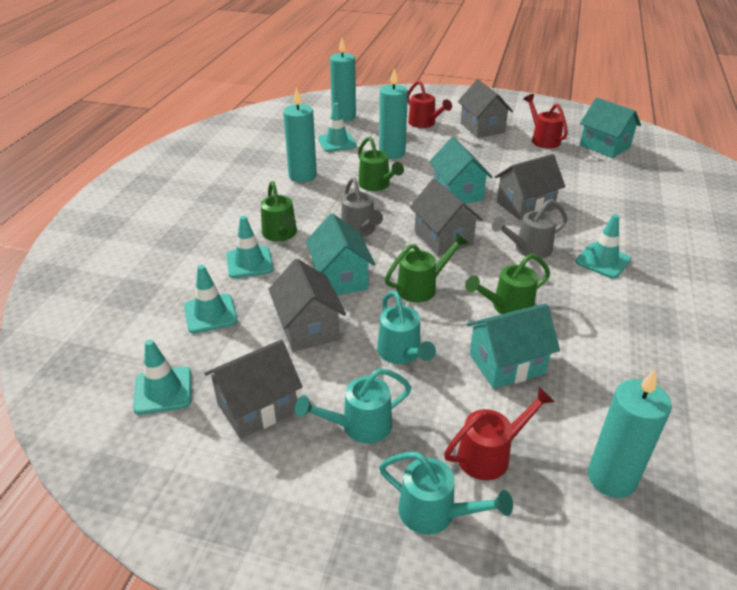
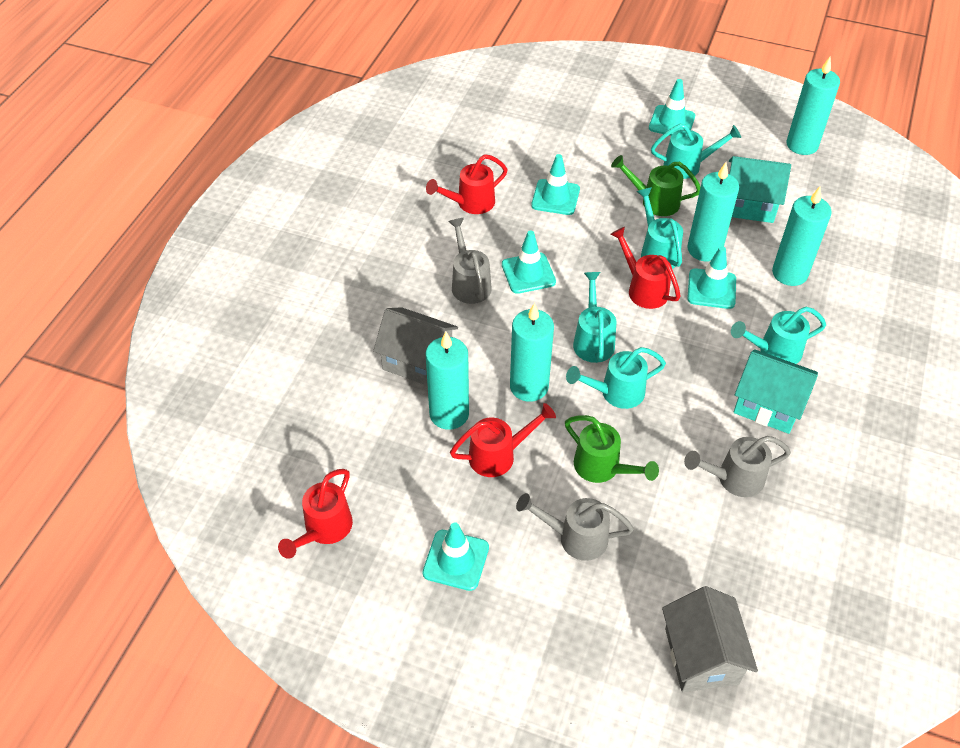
green watering can: 4 -> 2
grey house: 5 -> 2
grey watering can: 2 -> 3
red watering can: 3 -> 4
turquoise candle: 4 -> 5
turquoise house: 4 -> 2
turquoise watering can: 3 -> 5

